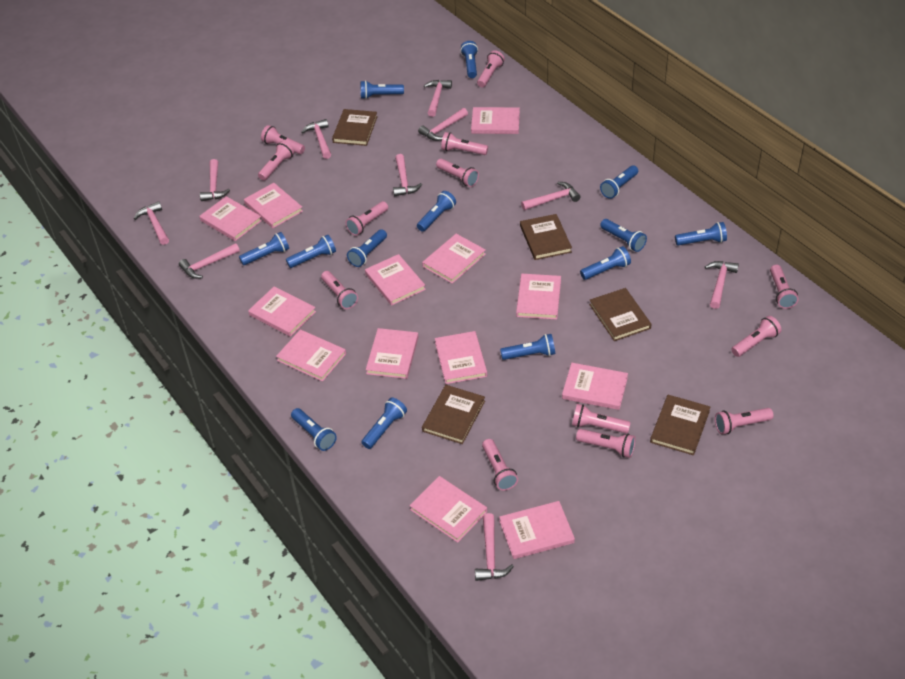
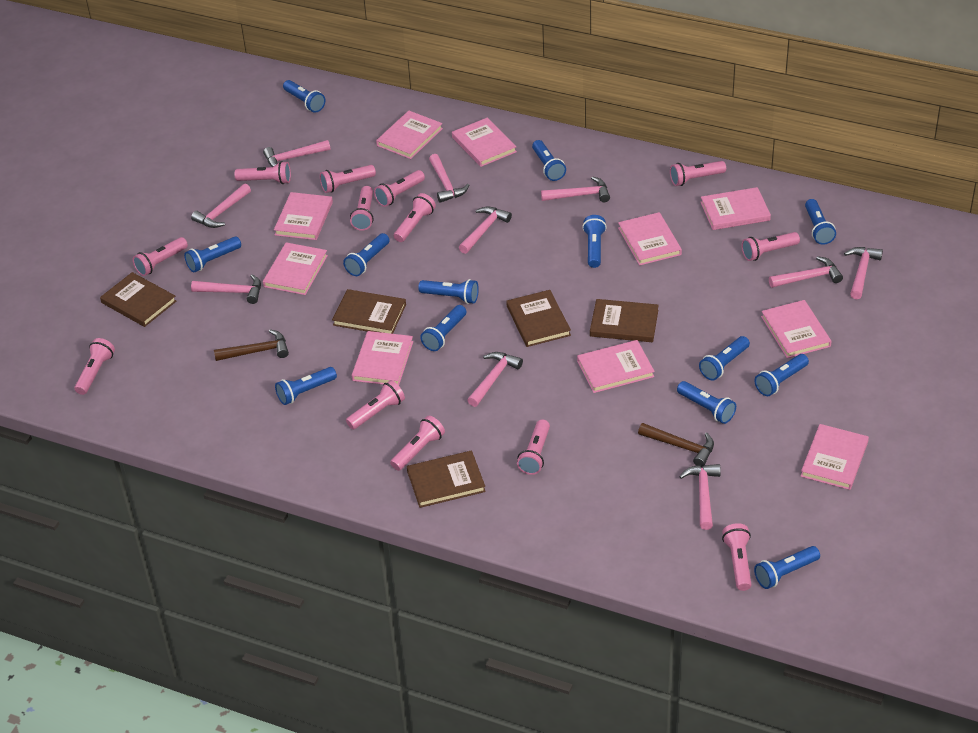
brown hammer: 0 -> 2
pink book: 13 -> 10

